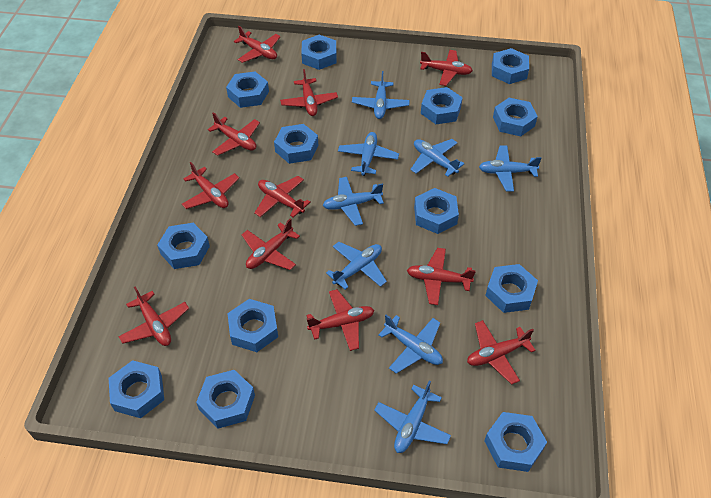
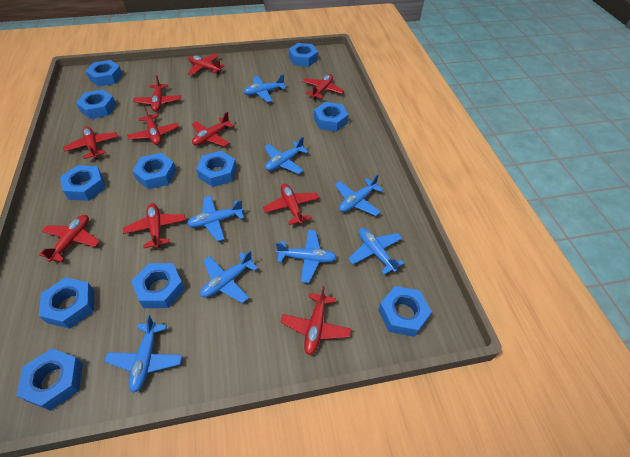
blue nut: 13 -> 11
red plane: 11 -> 10

